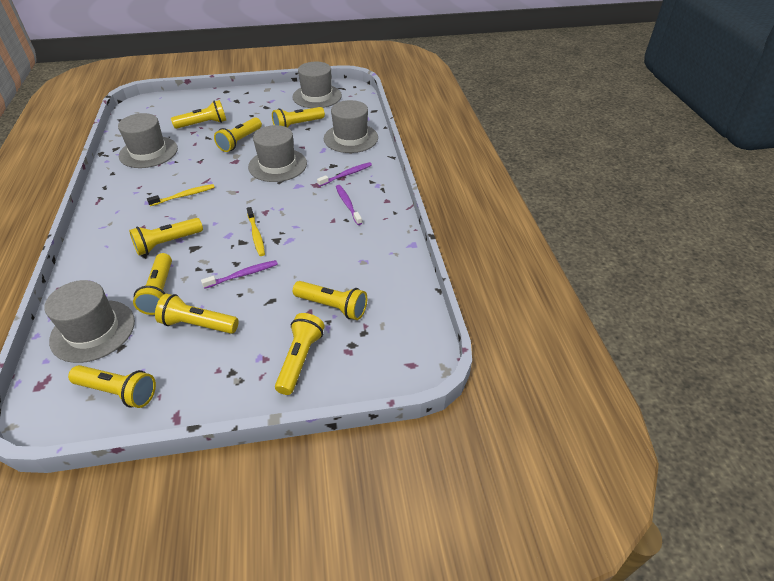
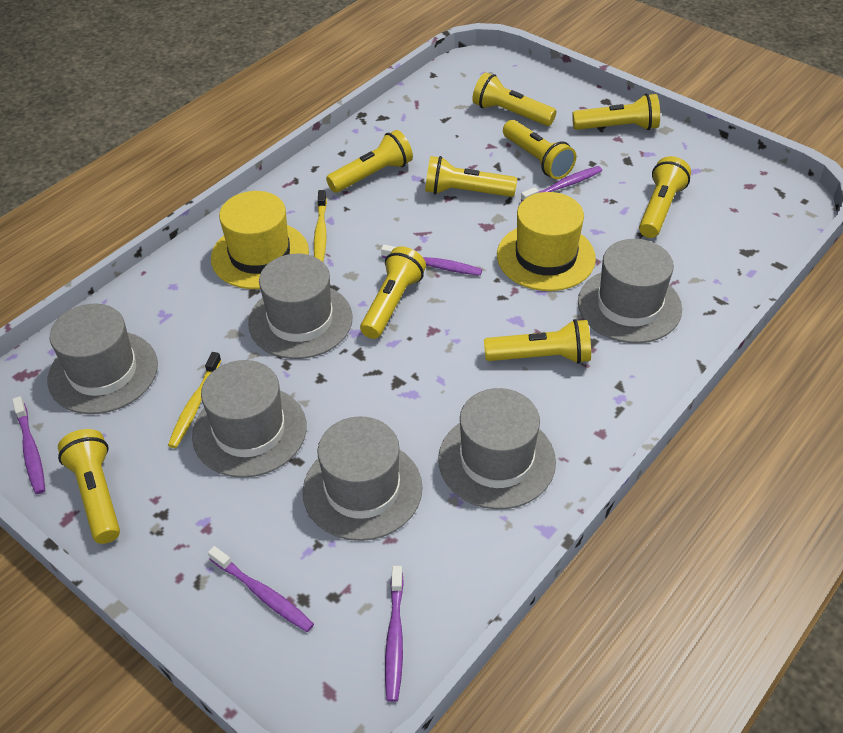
grey hat: 5 -> 6
purple toothbrush: 3 -> 5
yellow hat: 0 -> 2

